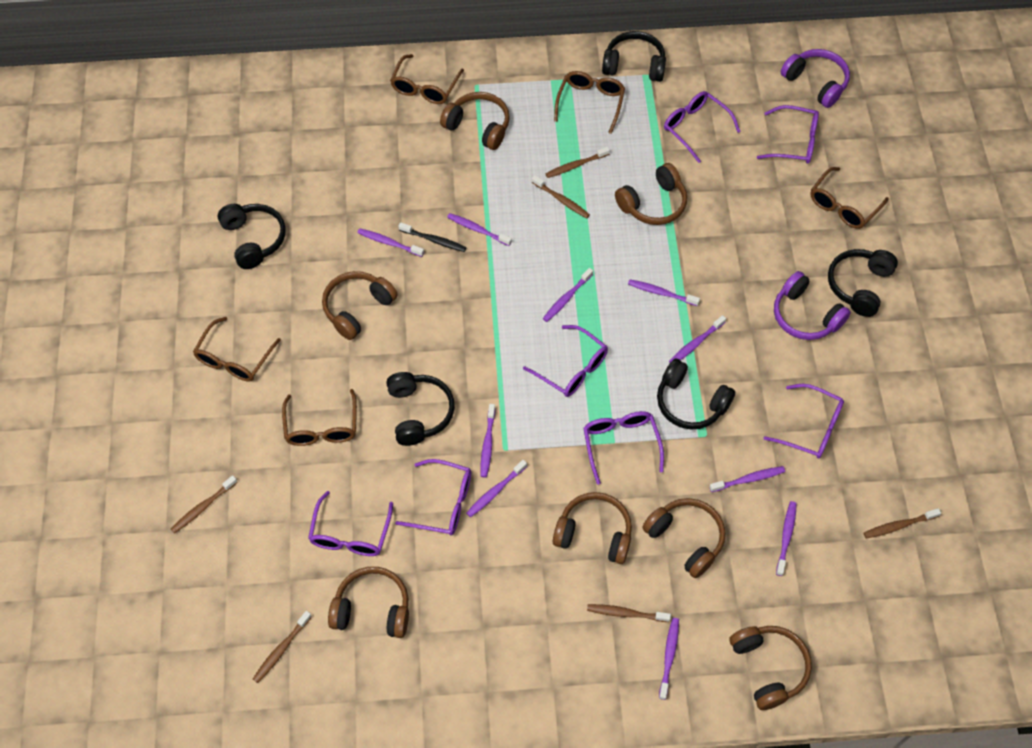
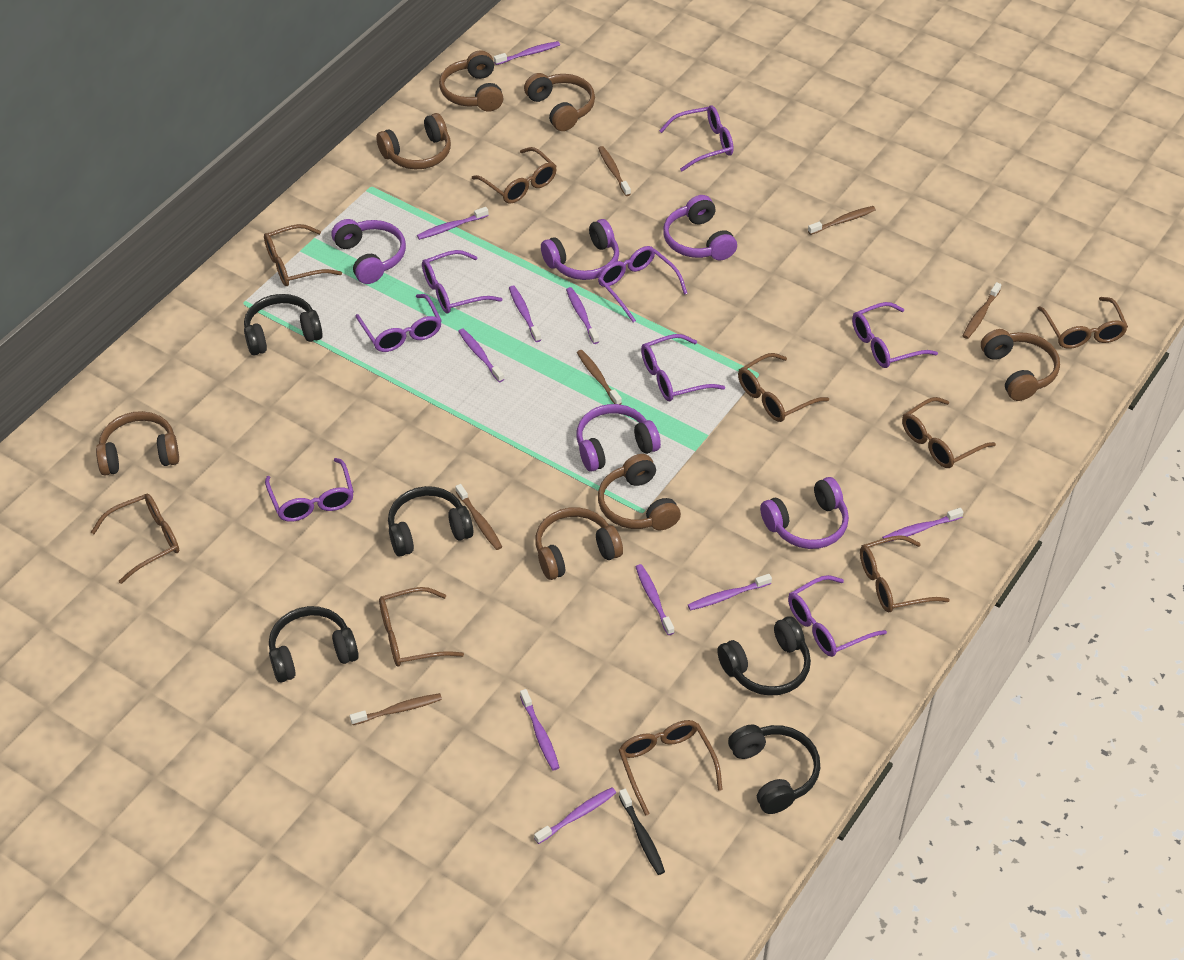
brown glasses: 5 -> 9
purple glasses: 7 -> 8
purple headphones: 2 -> 5

